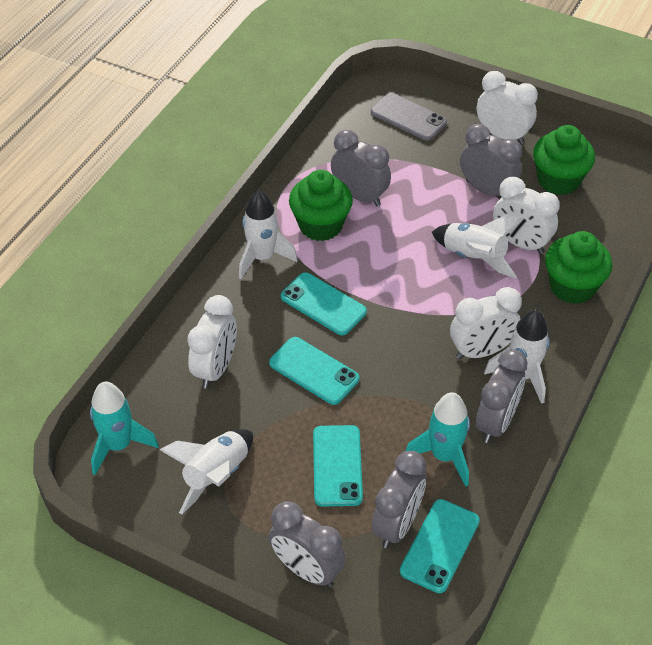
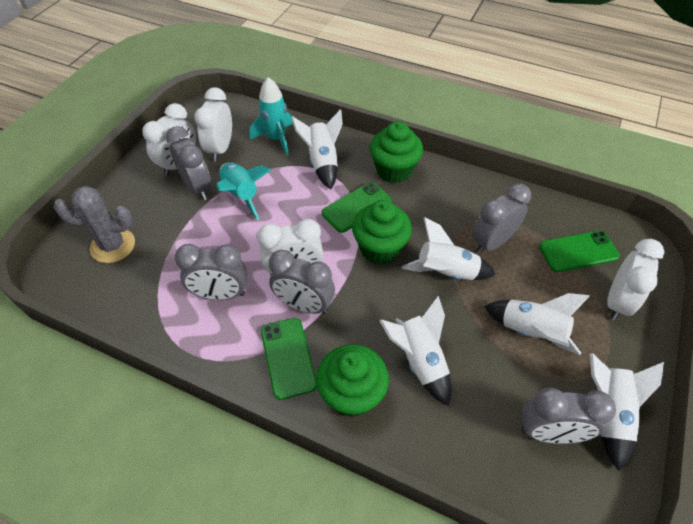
green phone: 0 -> 3
grey cactus: 0 -> 1
grey phone: 1 -> 0
turquoise phone: 4 -> 0
white rocket: 4 -> 5

